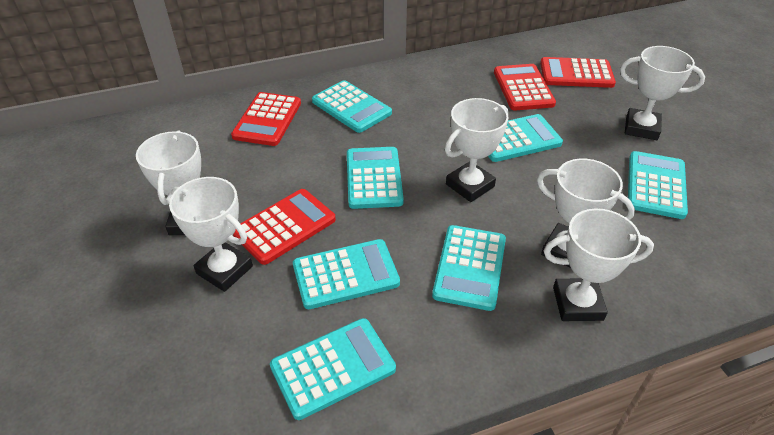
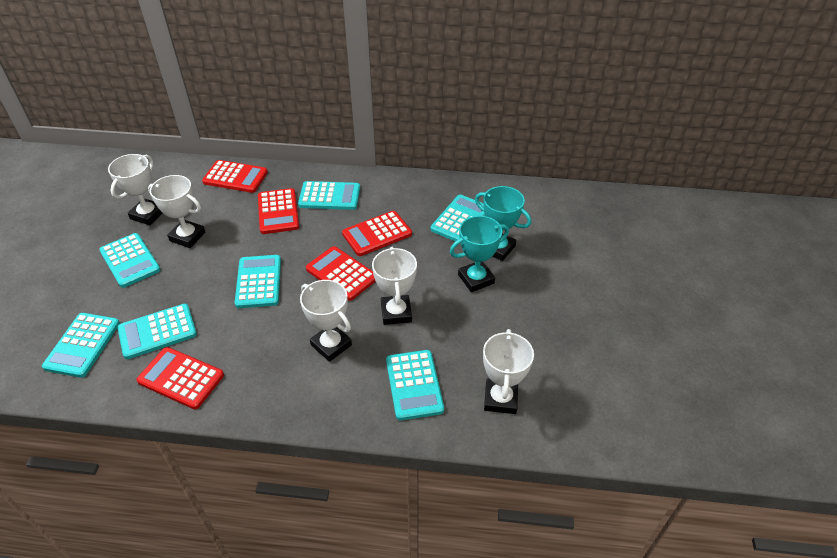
red calculator: 4 -> 5
turquoise trophy: 0 -> 2
white trophy: 6 -> 5

